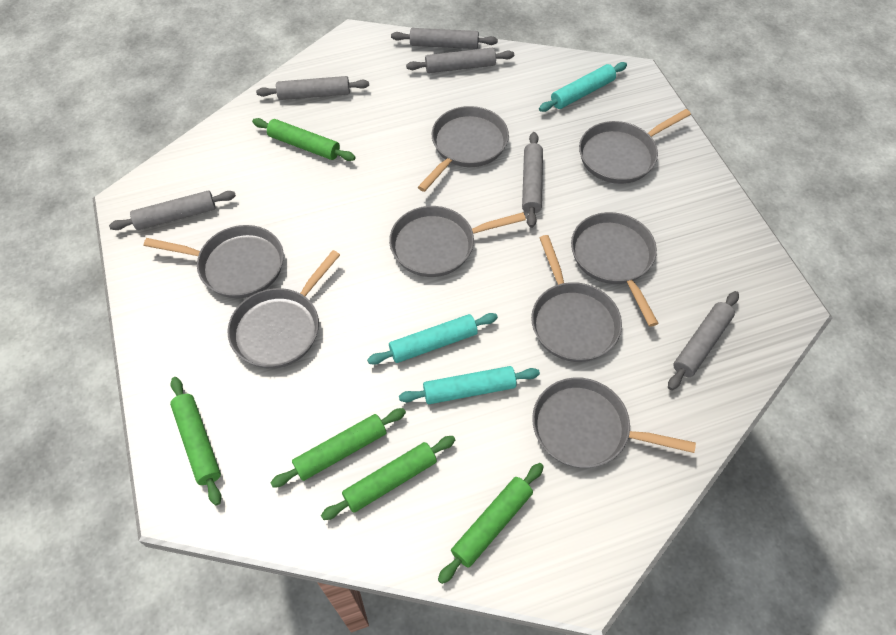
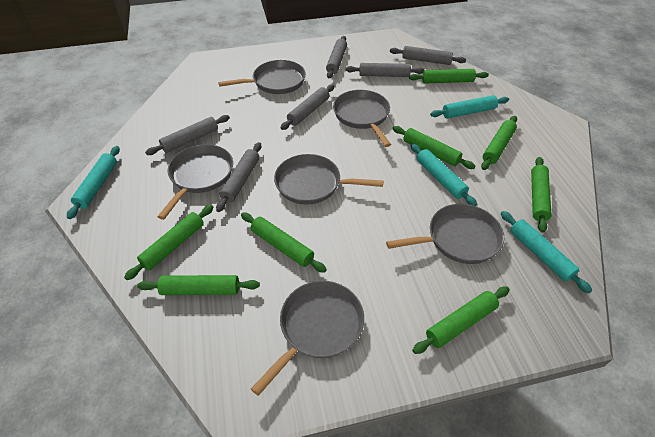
green rolling pin: 5 -> 8
grey pan: 8 -> 6
turquoise rolling pin: 3 -> 4

